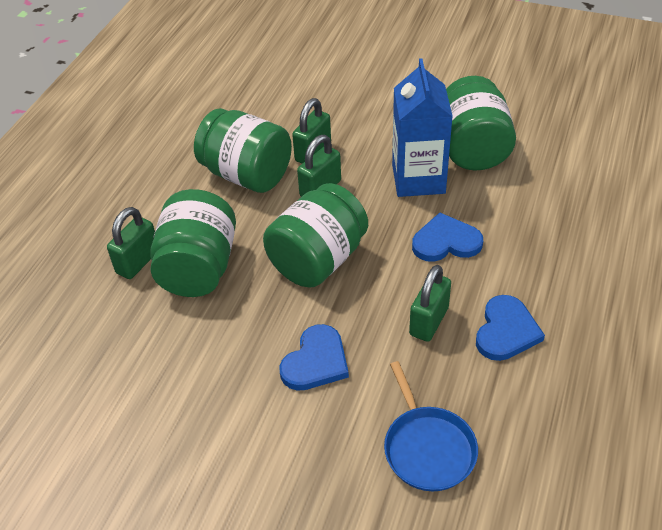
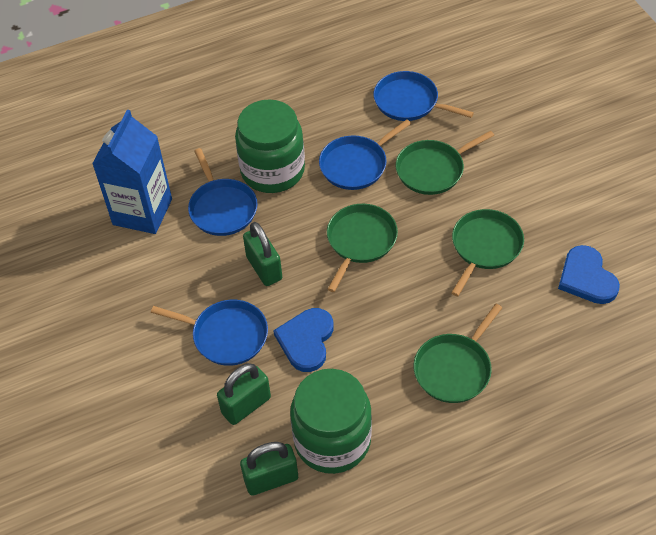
blue heart: 3 -> 2
blue pan: 1 -> 4
green jar: 4 -> 2
green padlock: 4 -> 3
green pan: 0 -> 4

